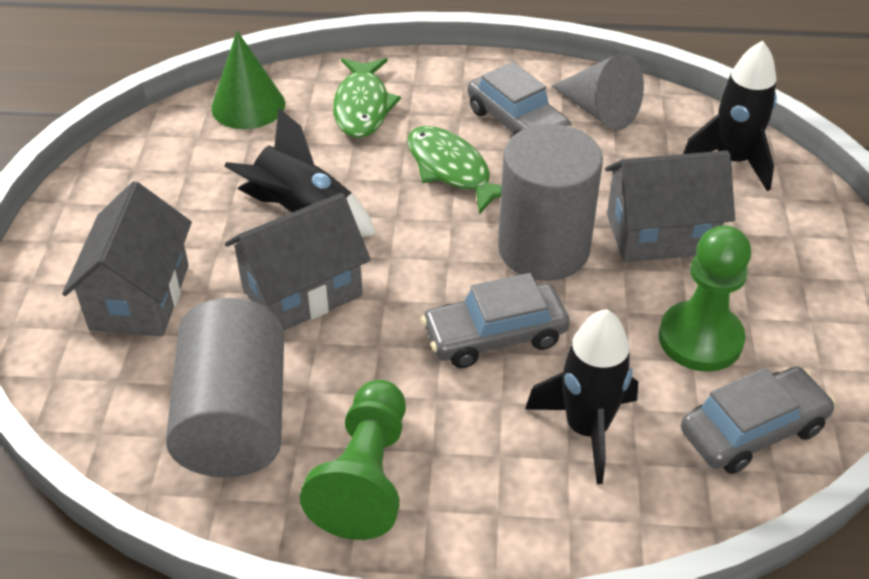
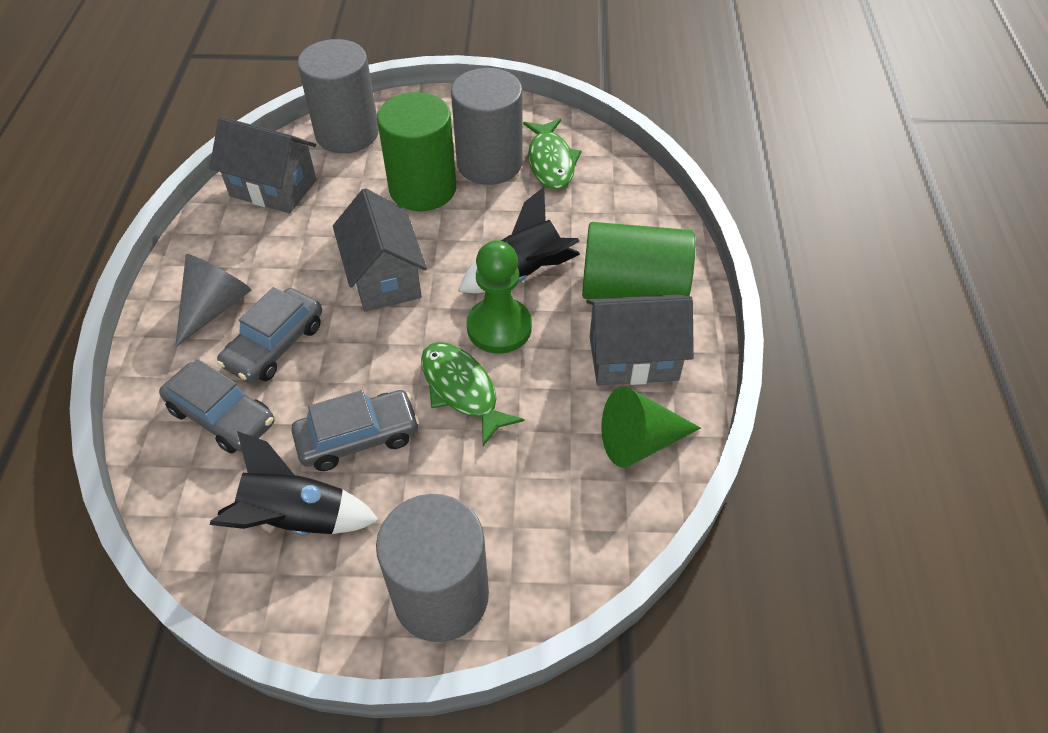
black rocket: 3 -> 2
green cylinder: 0 -> 2
green pawn: 2 -> 1
grey cylinder: 2 -> 3

